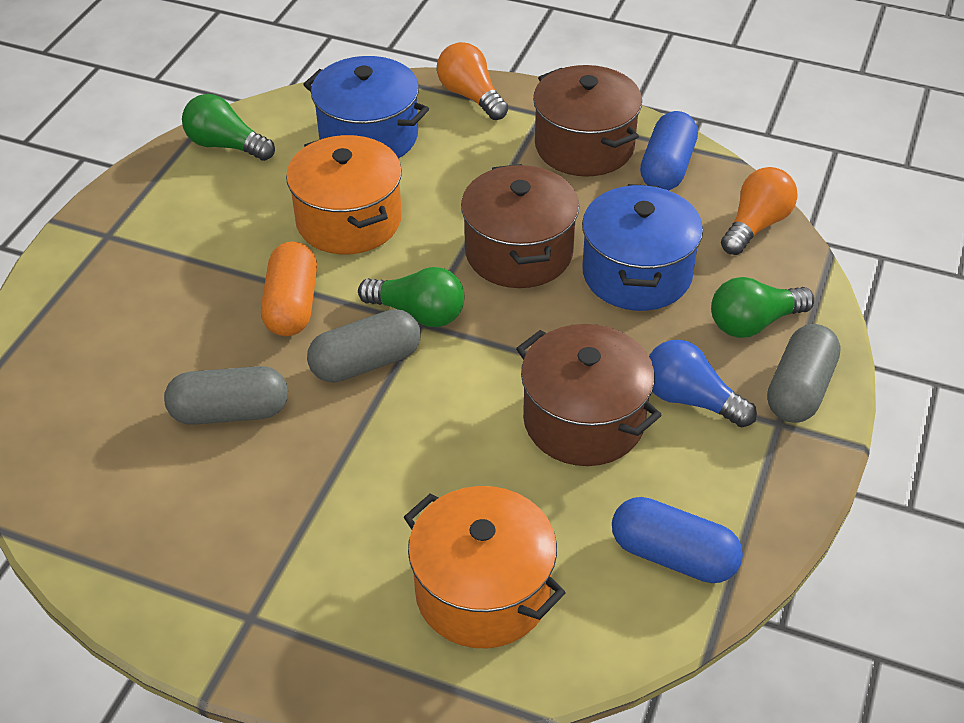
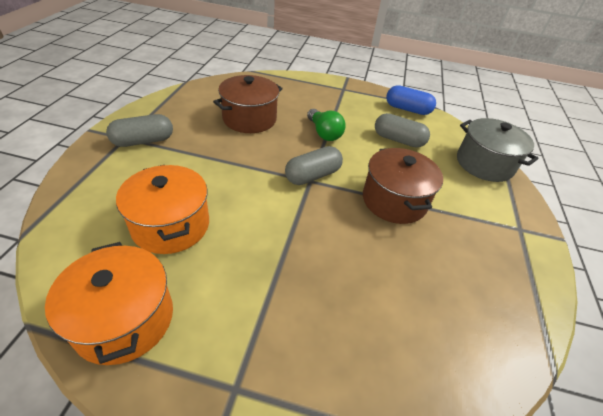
blue capsule: 2 -> 1
blue light bulb: 1 -> 0
blue pot: 2 -> 0
brown pot: 3 -> 2
green light bulb: 3 -> 1
grey pot: 0 -> 1
orange capsule: 1 -> 0
orange light bulb: 2 -> 0

